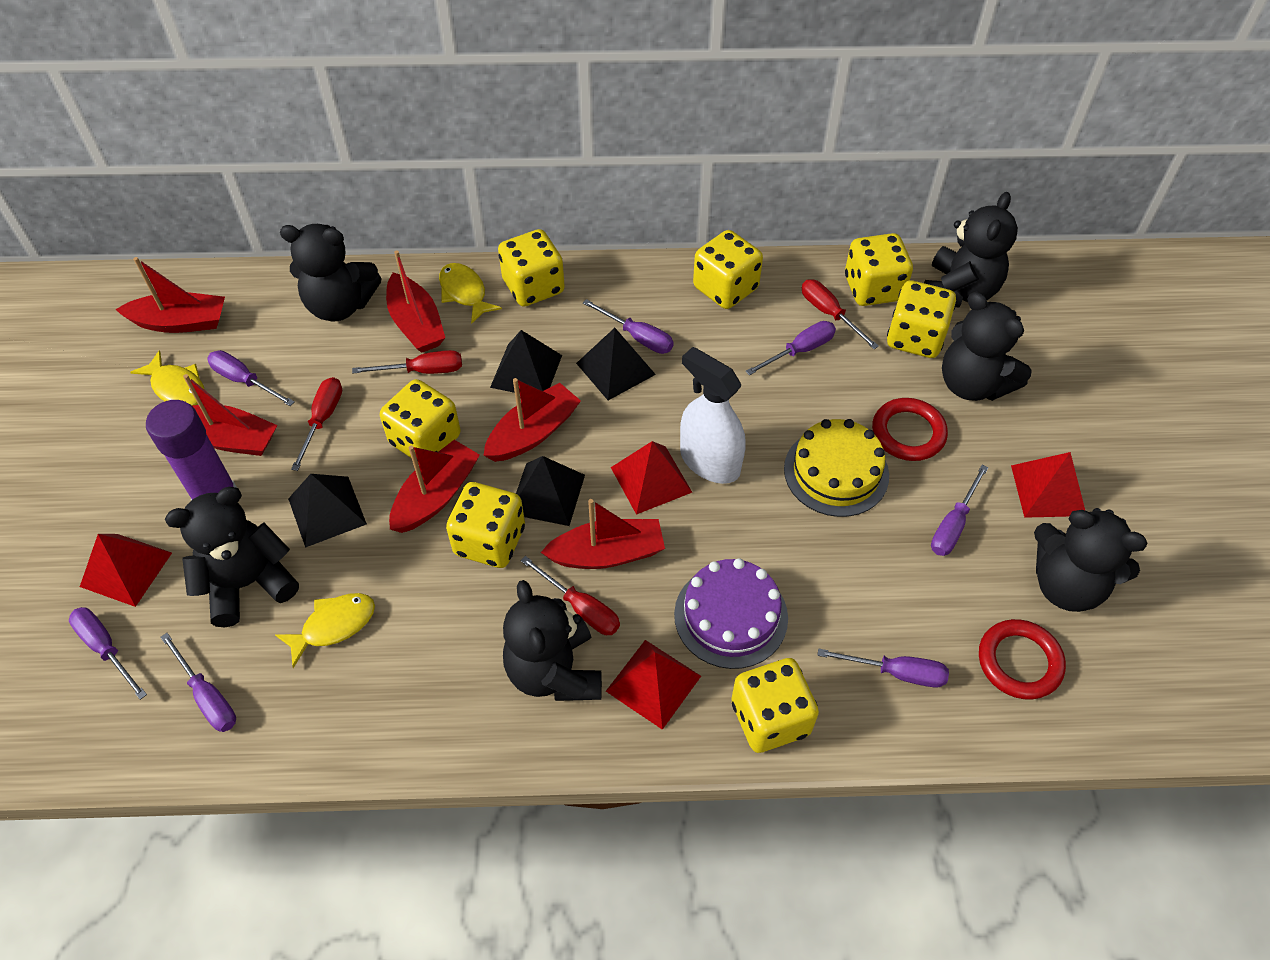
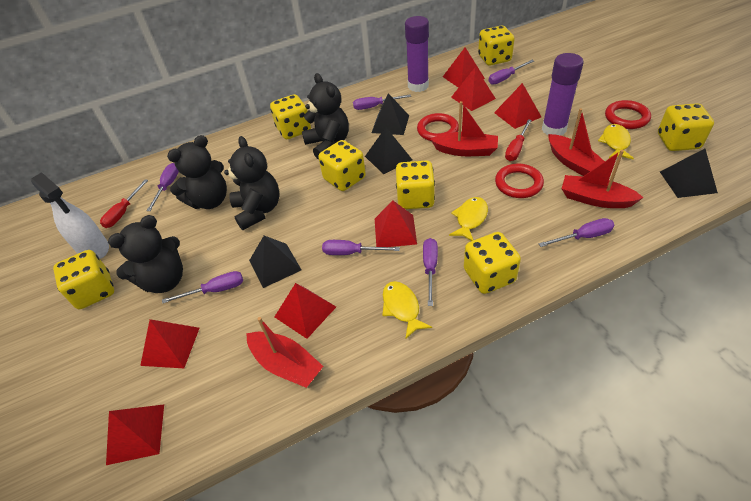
black teddy bear: 6 -> 4
purple cake: 1 -> 0
purple glue stick: 1 -> 2
red boat: 6 -> 4
red pyramid: 4 -> 7
red ring: 2 -> 3
red screwdriver: 4 -> 2
yellow cake: 1 -> 0

